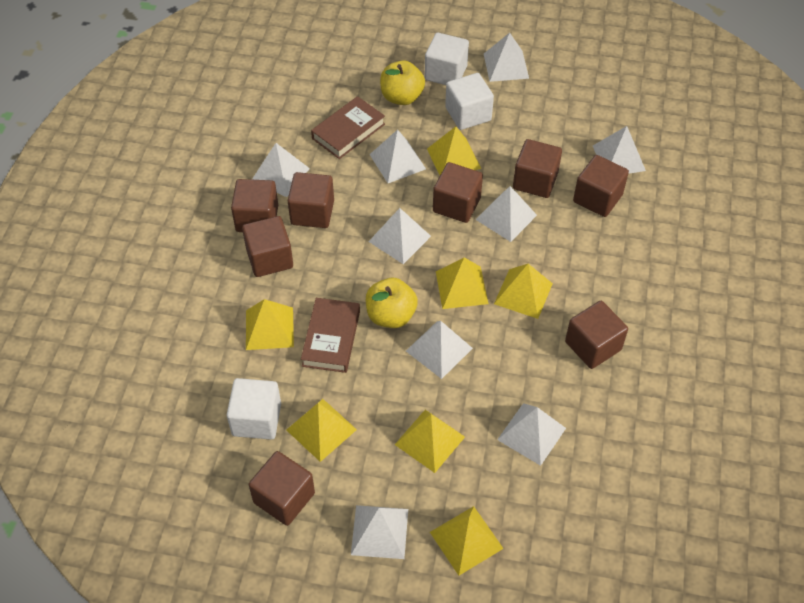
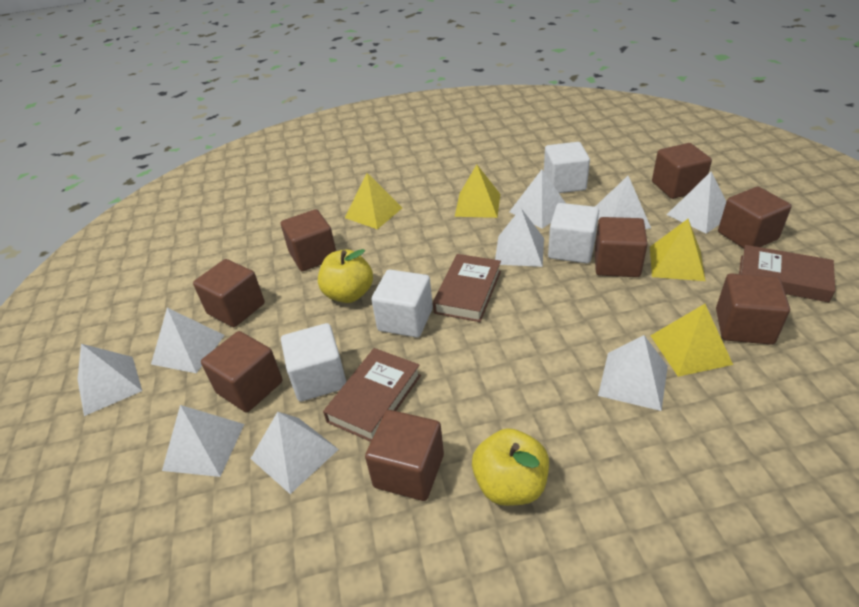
brown book: 2 -> 3
white cube: 3 -> 4
yellow pyramid: 7 -> 4

